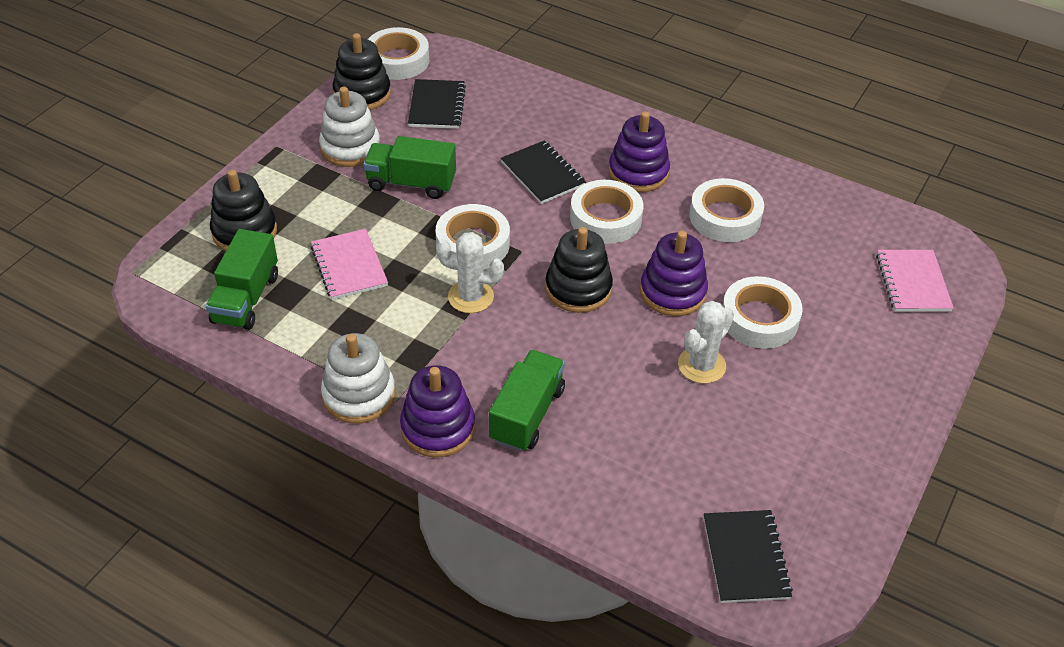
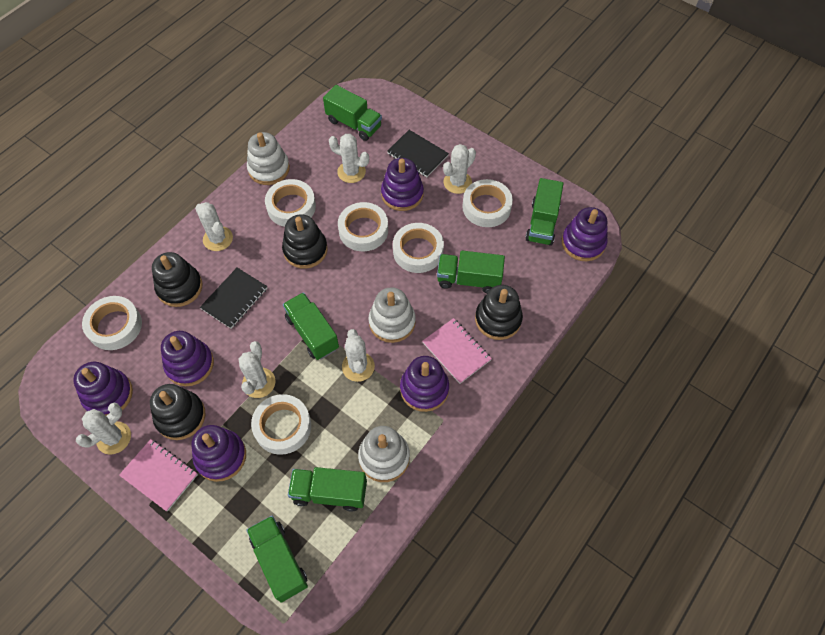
black notebook: 3 -> 2
black stacking toy: 3 -> 4
green truck: 3 -> 6
purple stacking toy: 3 -> 6
white cactus: 2 -> 6
white stacking toy: 2 -> 3
white tape: 5 -> 6

